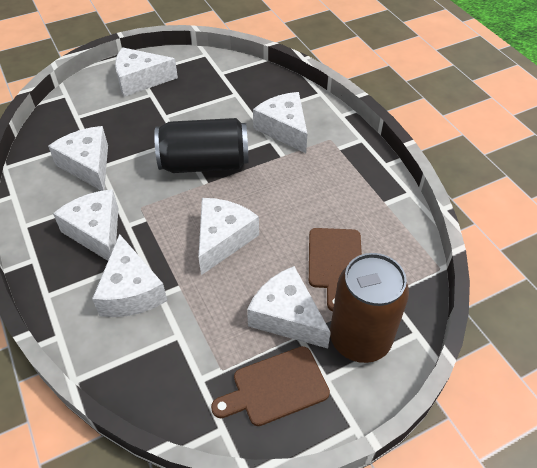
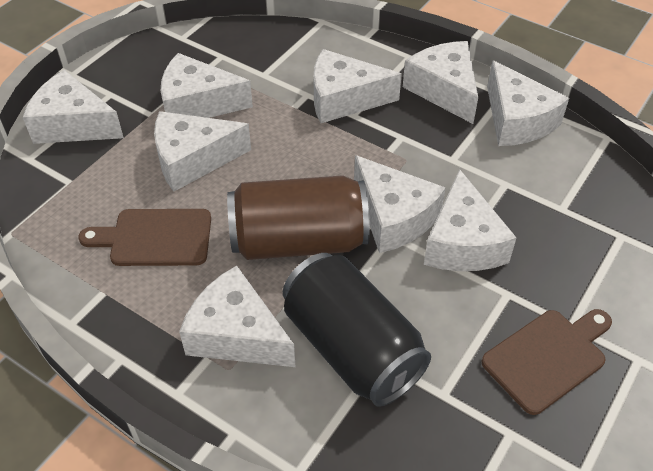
white cheese: 7 -> 9

